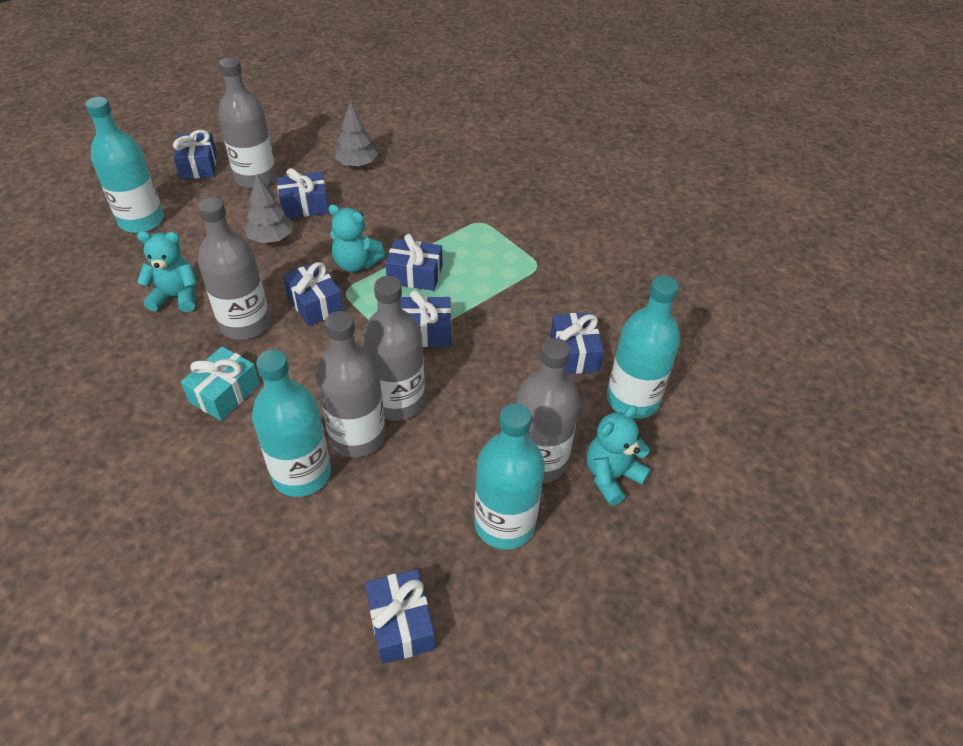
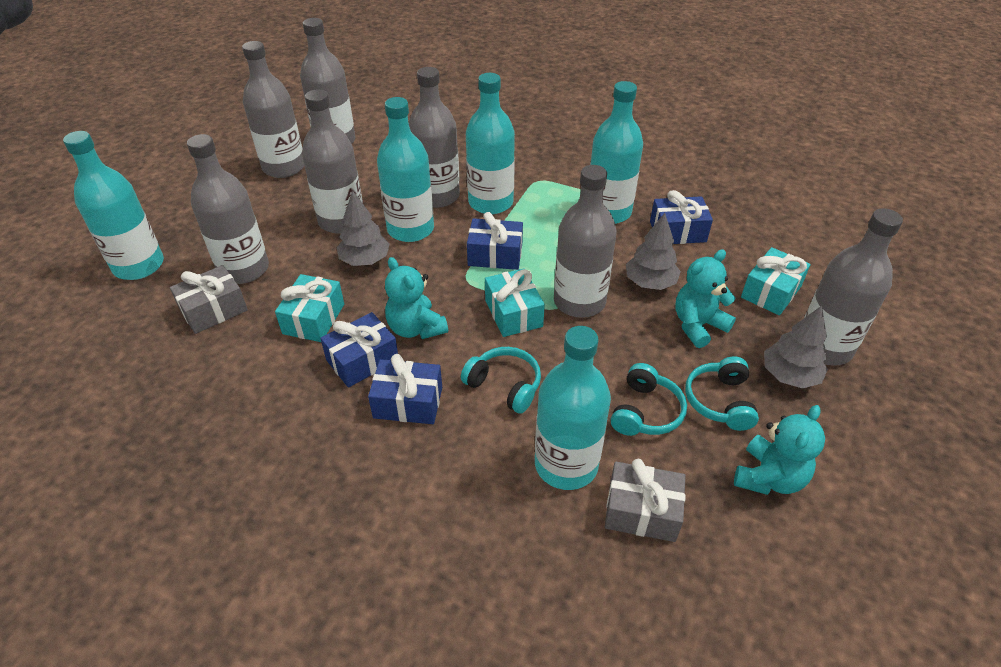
blue gift: 7 -> 4
grey bottle: 5 -> 7
grey gift: 0 -> 2
grey tree: 2 -> 3
turquoise bottle: 4 -> 5
turquoise gift: 1 -> 3
turquoise headphones: 0 -> 3

